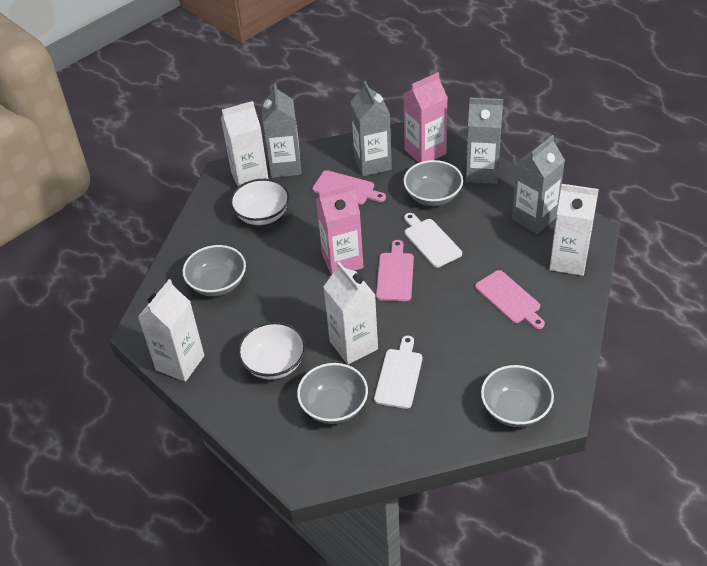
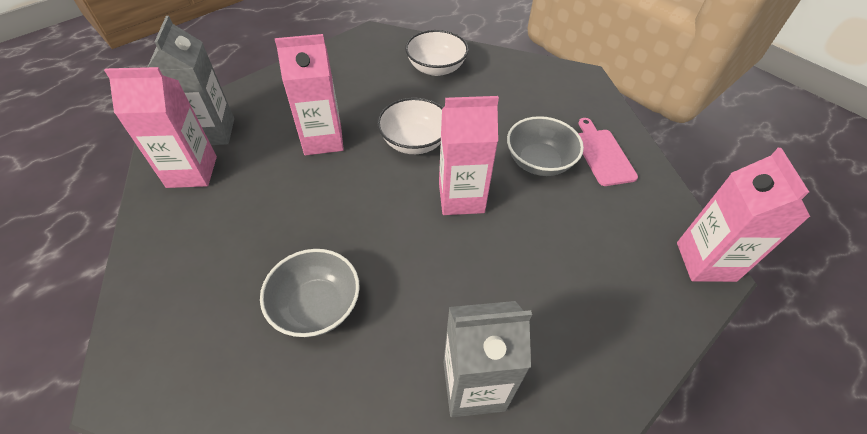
grey bowl: 4 -> 2
grey carton: 4 -> 2
pink carton: 2 -> 4
pink cutting board: 3 -> 1
white carton: 4 -> 0
white cutting board: 2 -> 0

